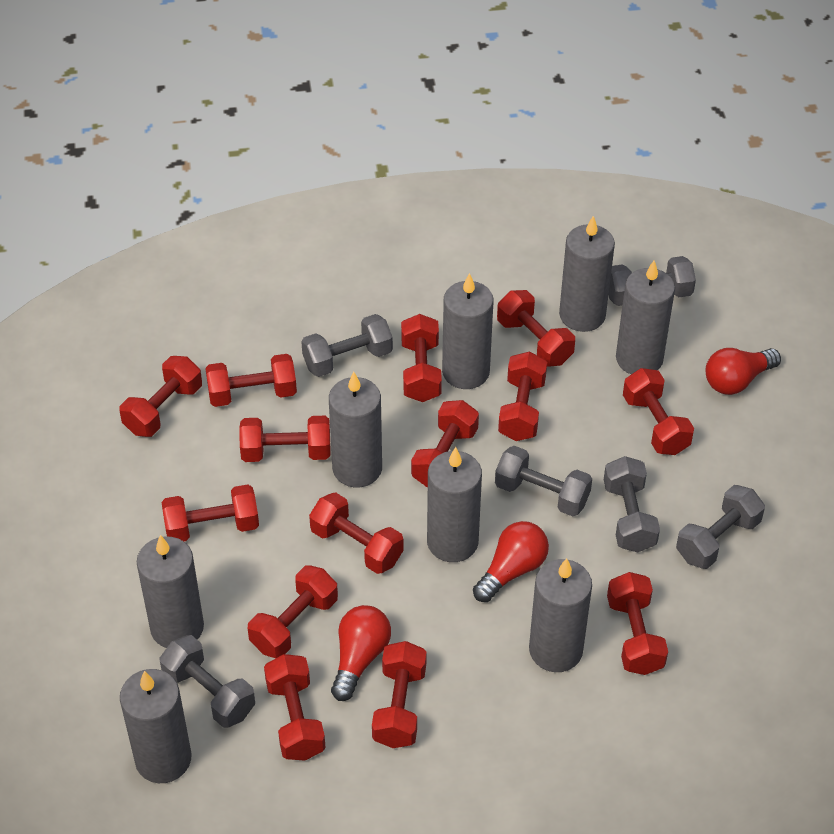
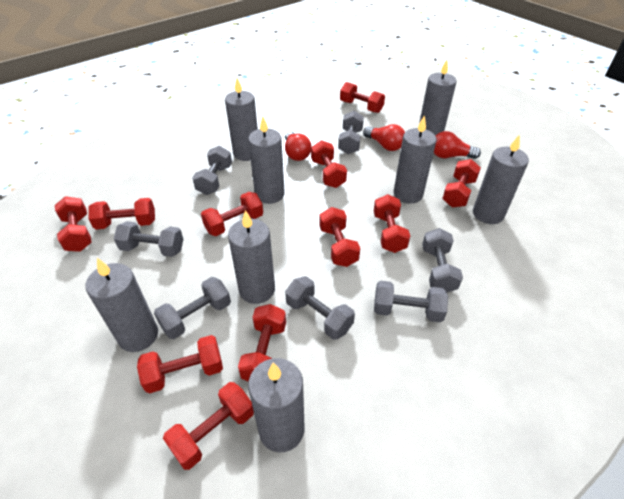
grey dumbbell: 6 -> 7
red dumbbell: 14 -> 11

